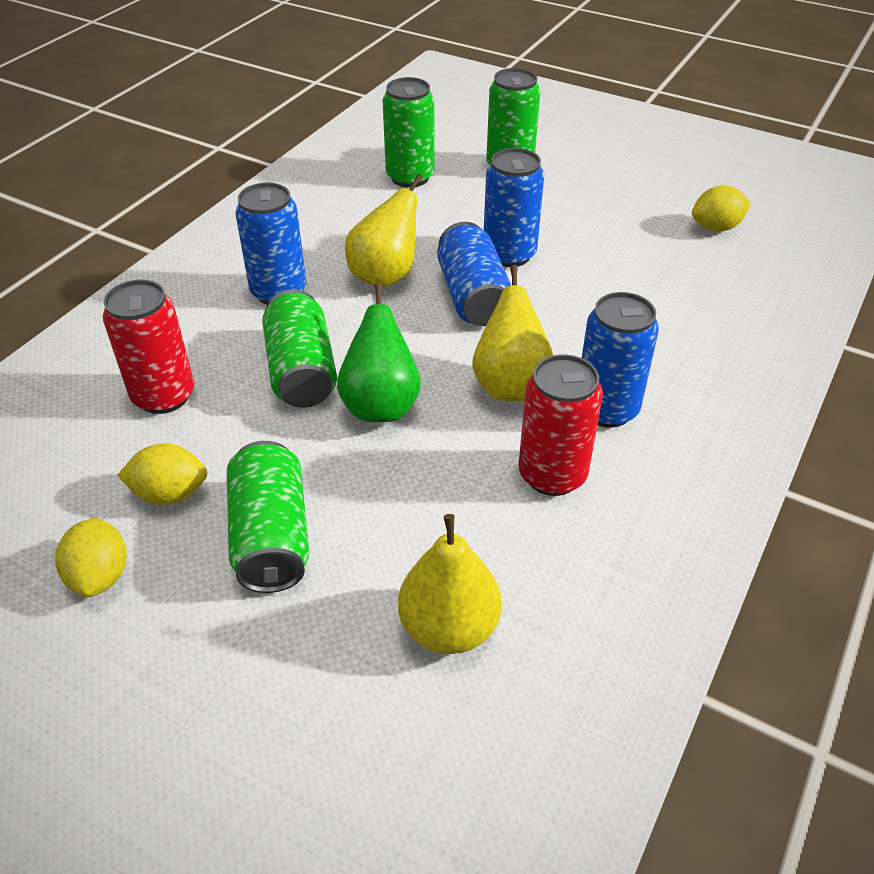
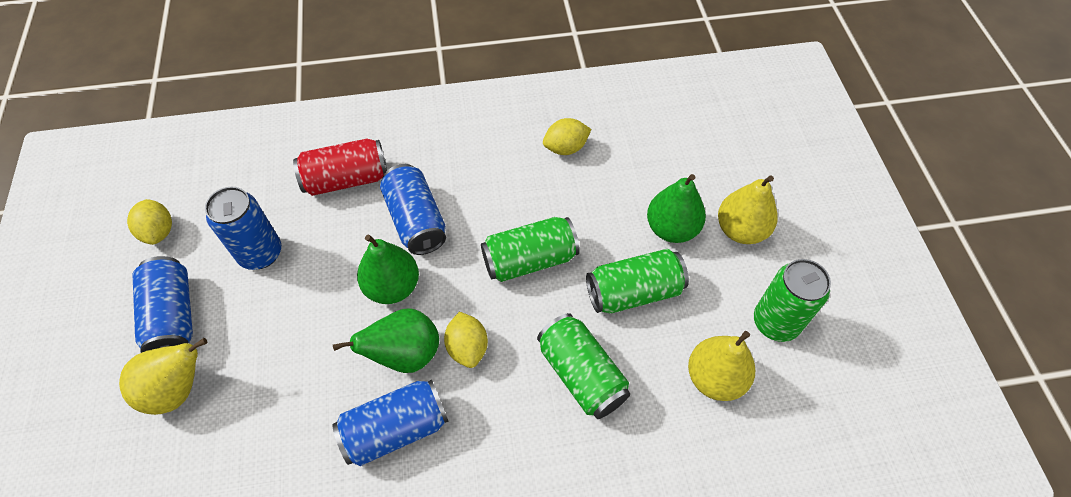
green pear: 1 -> 3
red can: 2 -> 1

